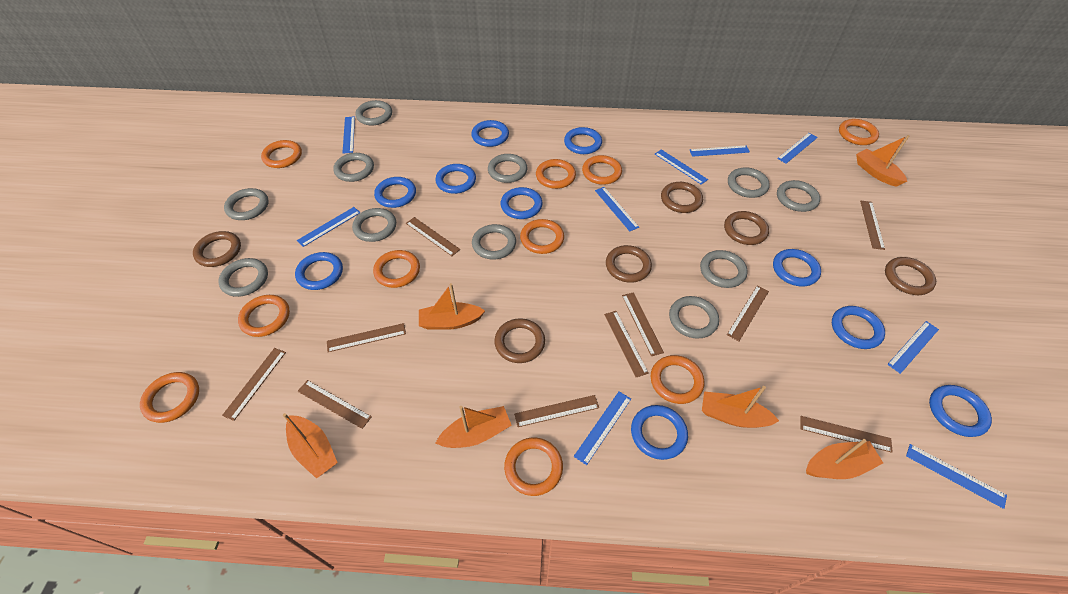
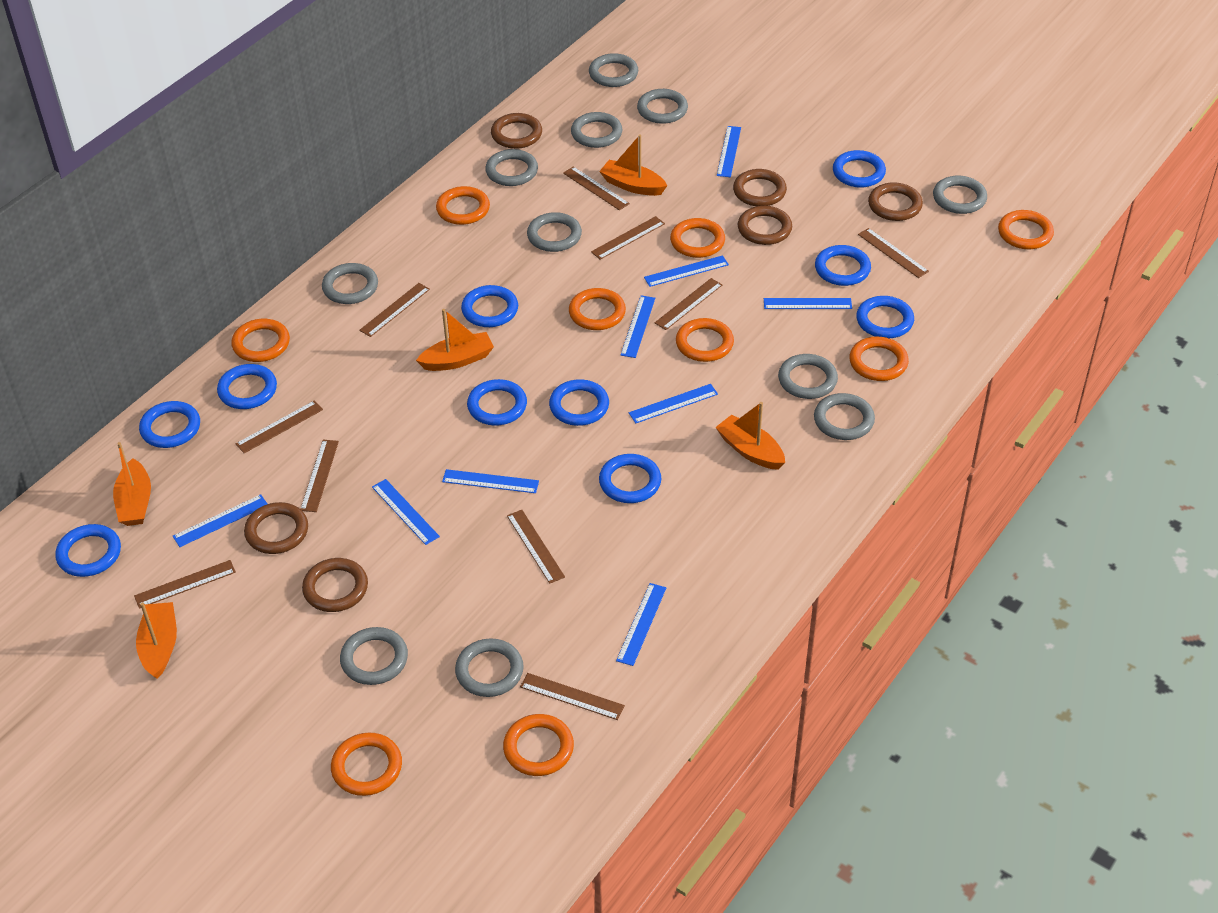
orange boat: 6 -> 5
orange ring: 10 -> 9

